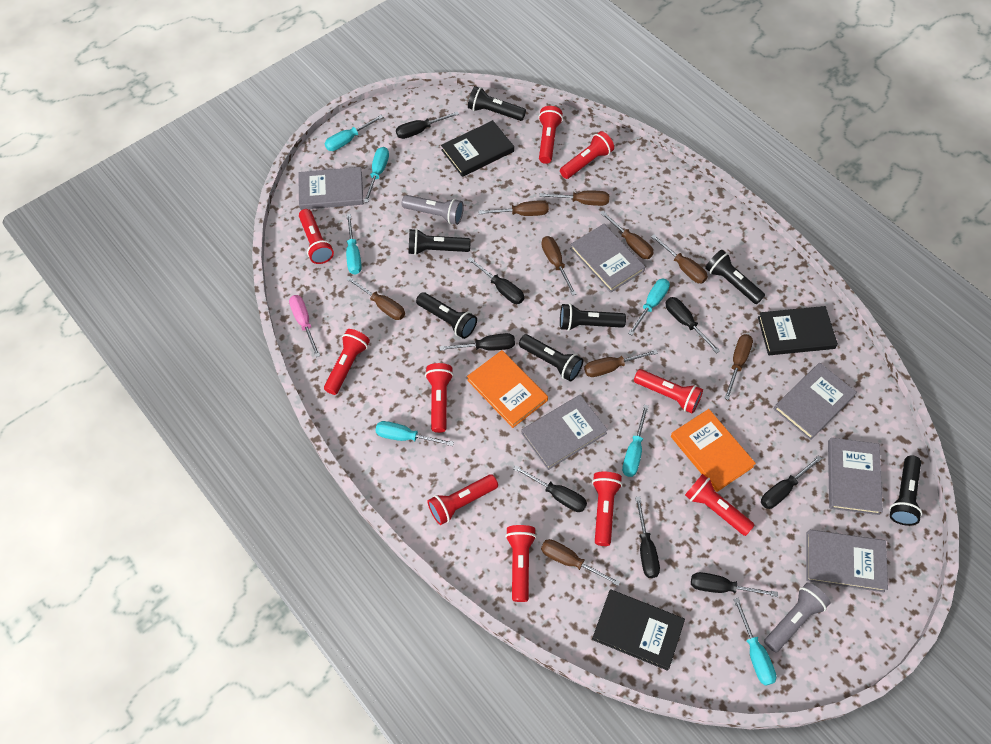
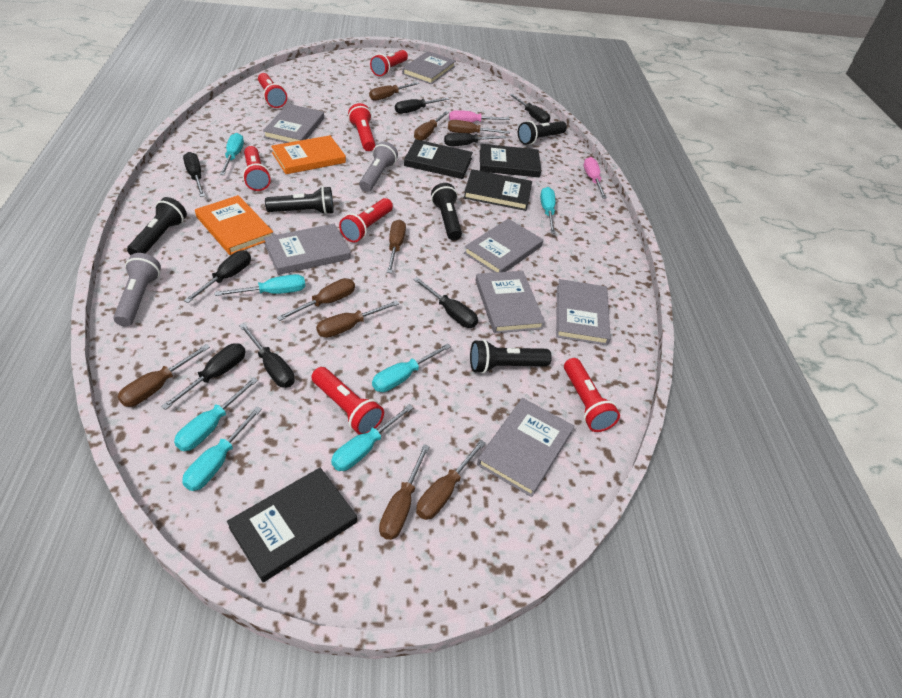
black book: 3 -> 4
black flashlight: 7 -> 5
grey book: 6 -> 7
pink screwdriver: 1 -> 2
red flashlight: 10 -> 7

